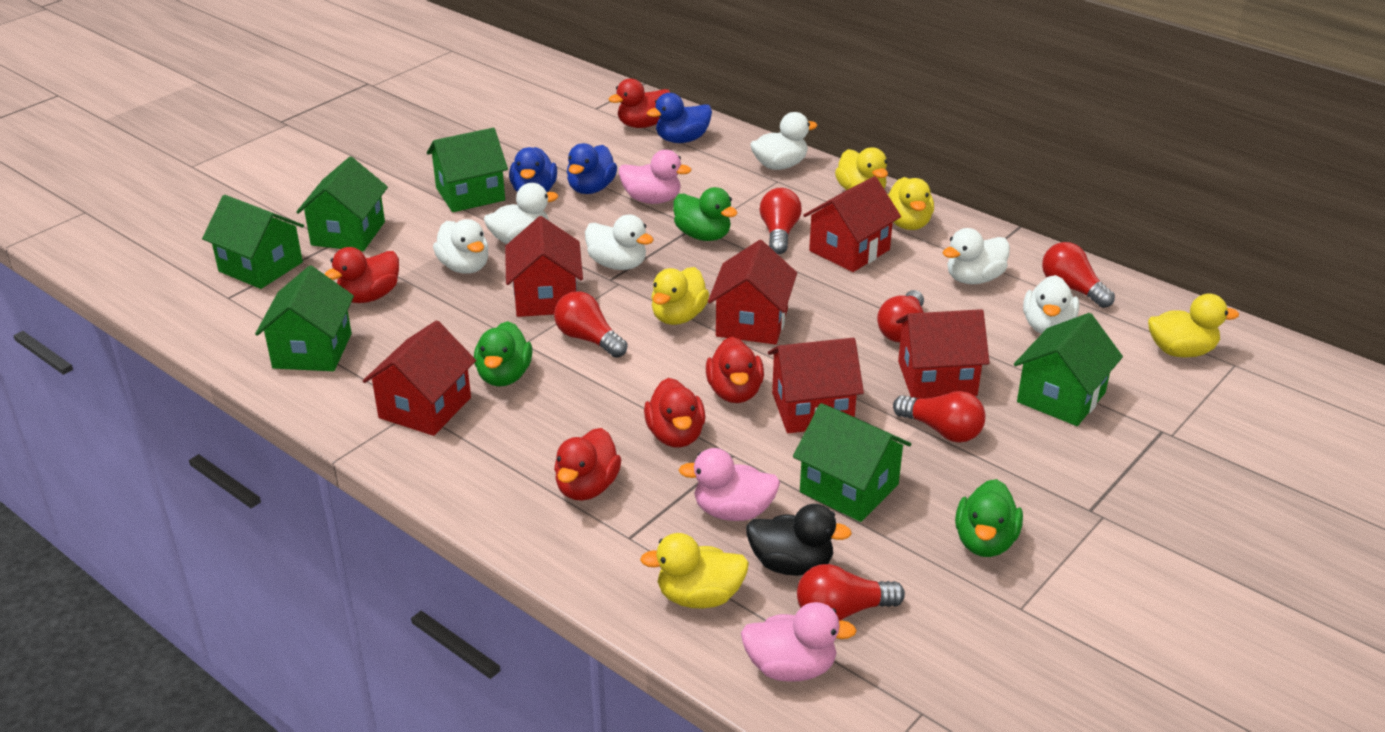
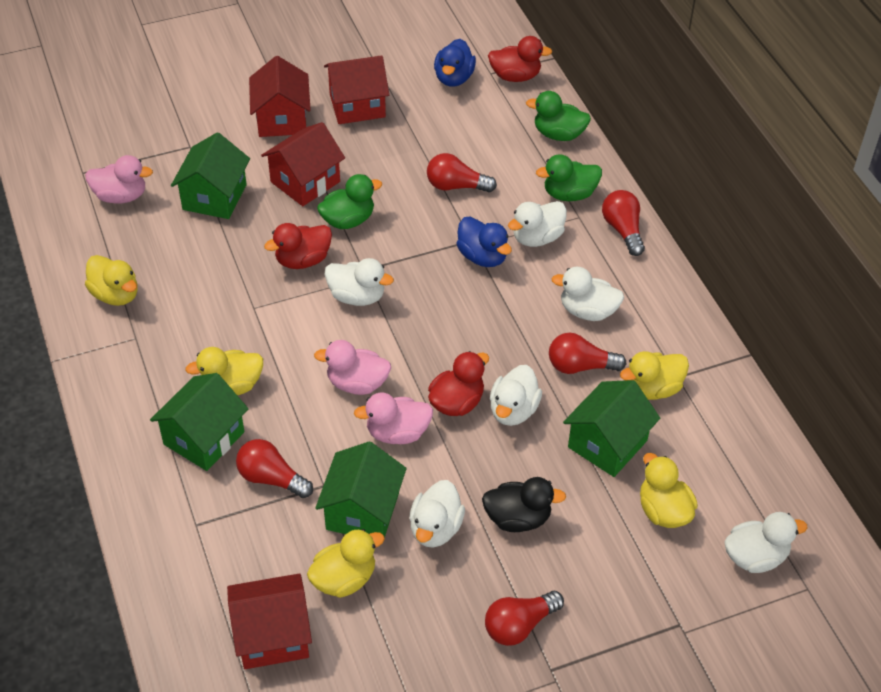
blue duck: 3 -> 2
green house: 6 -> 4
red duck: 5 -> 3
red house: 6 -> 4
red light bulb: 6 -> 5

